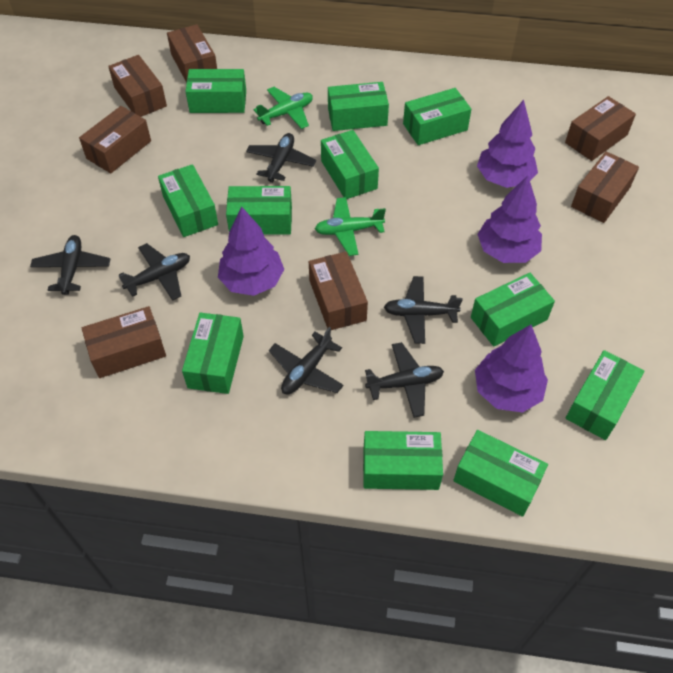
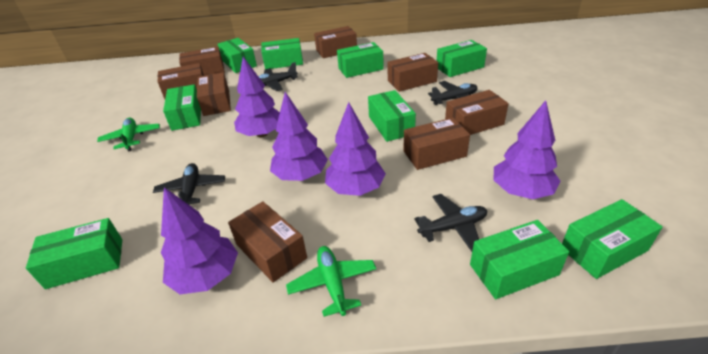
black plane: 6 -> 4
brown box: 7 -> 8
green box: 11 -> 9
purple tree: 4 -> 5

